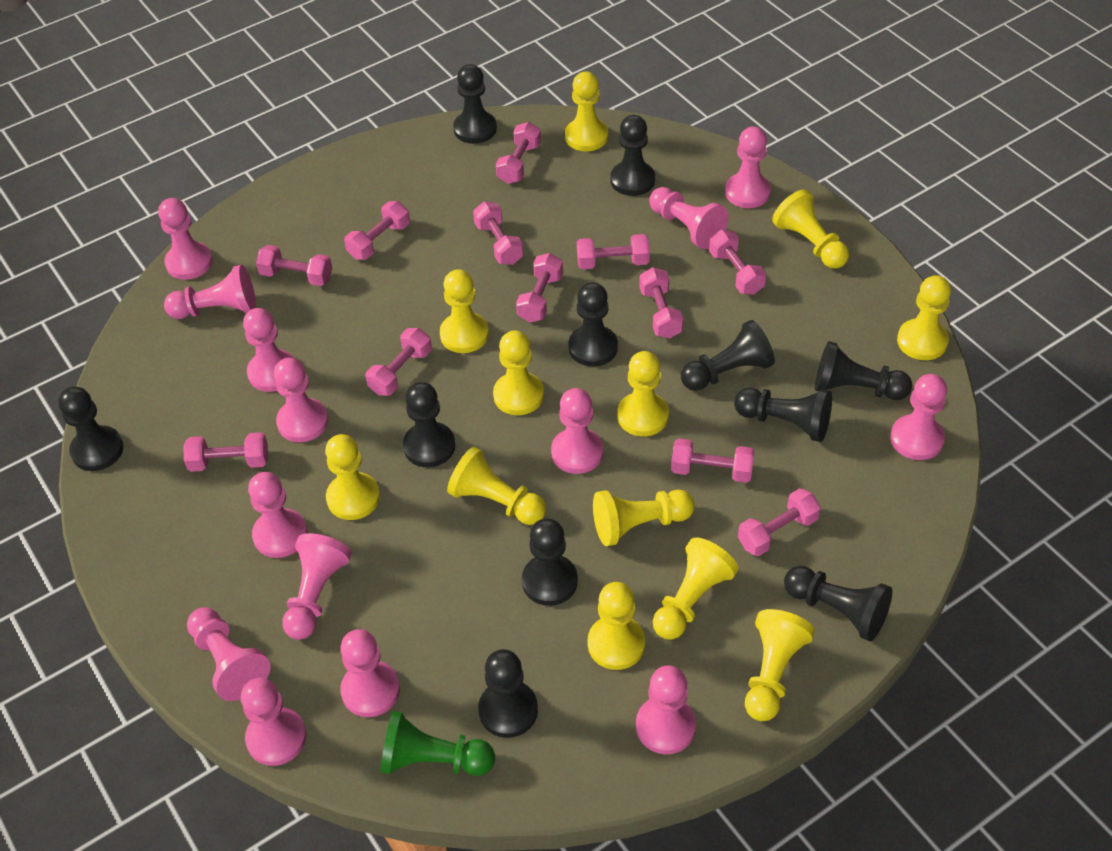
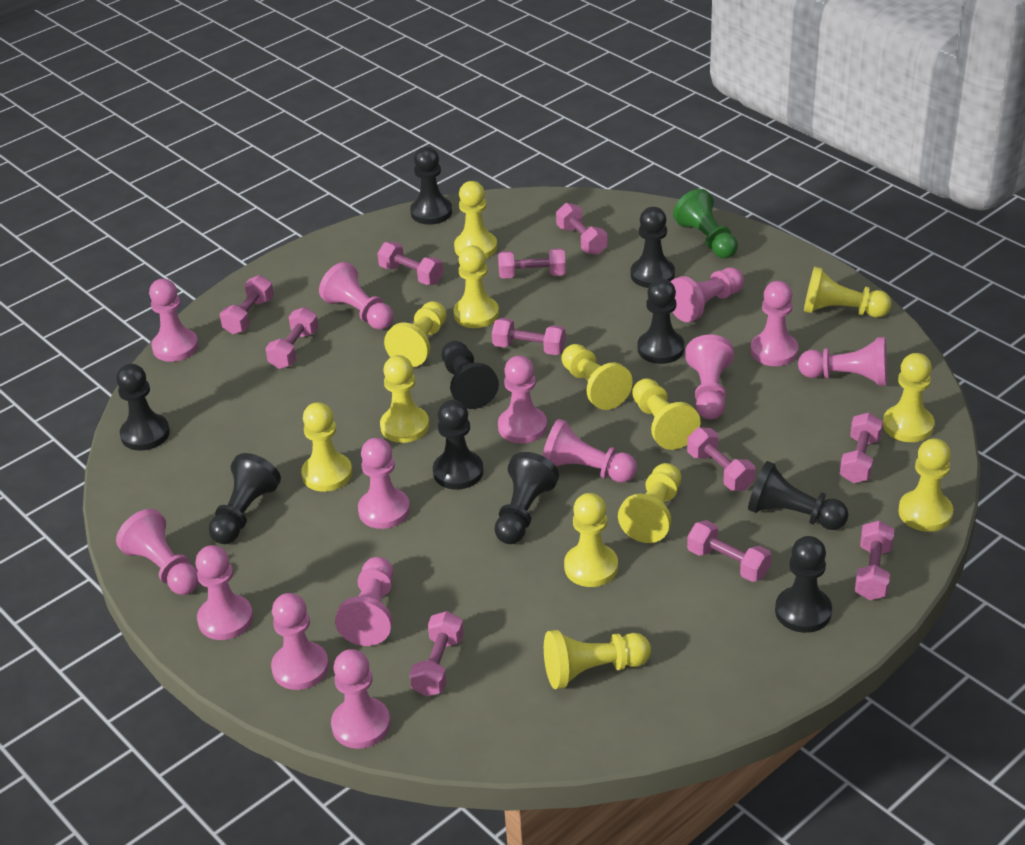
black pawn: 11 -> 10
pink dumbbell: 12 -> 11
yellow pawn: 12 -> 13

